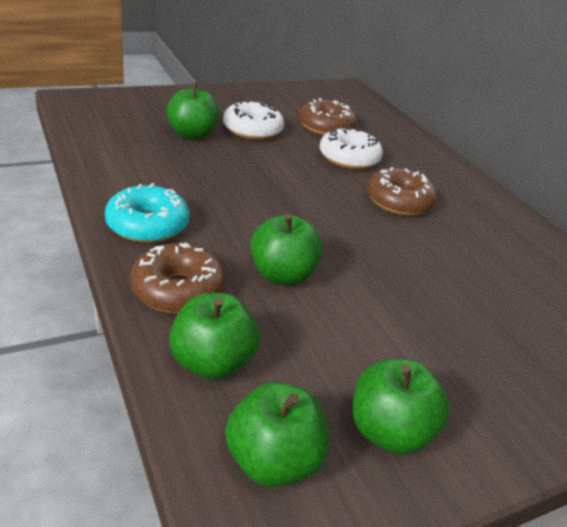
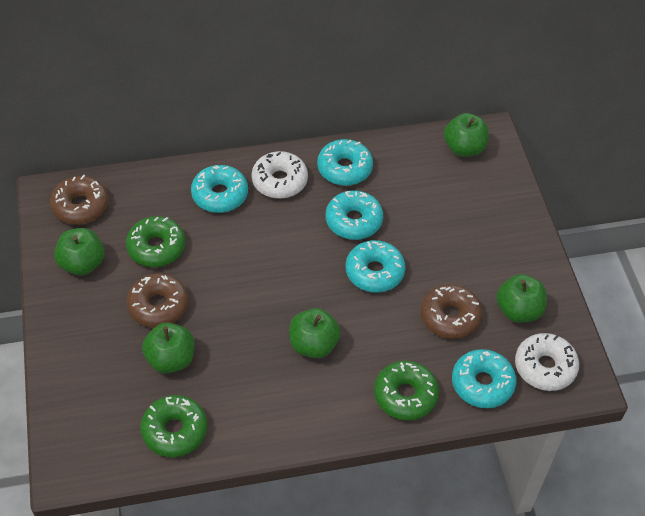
green donut: 0 -> 3
turquoise donut: 1 -> 5

